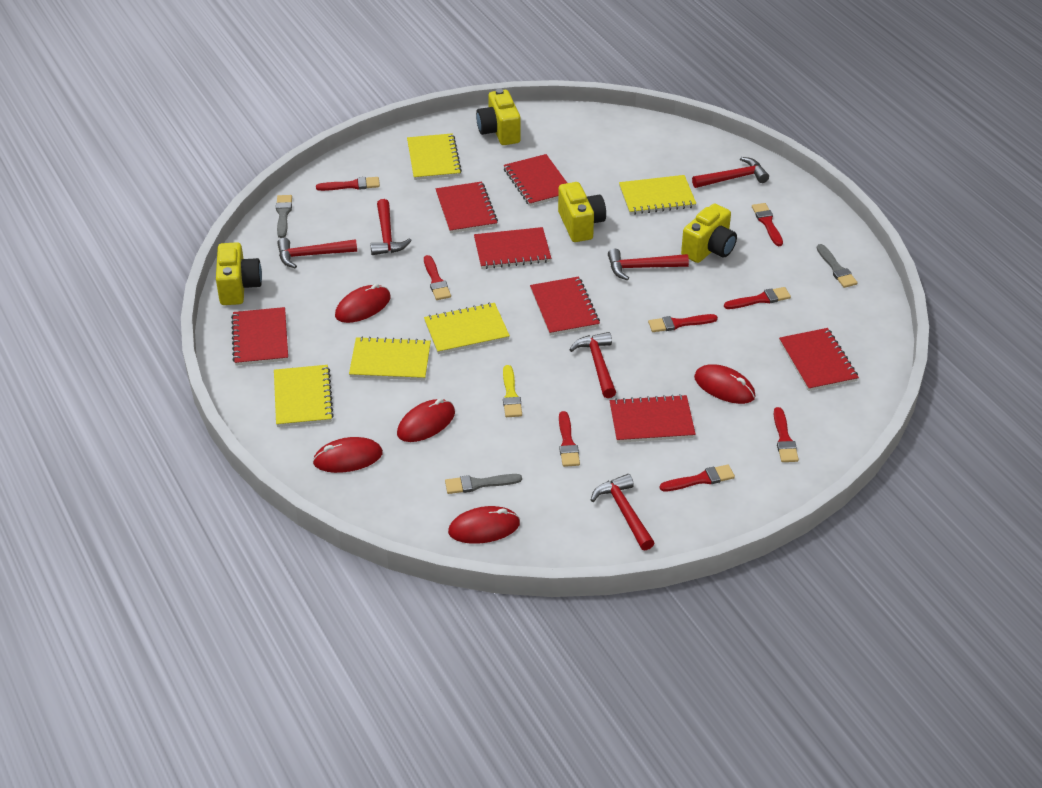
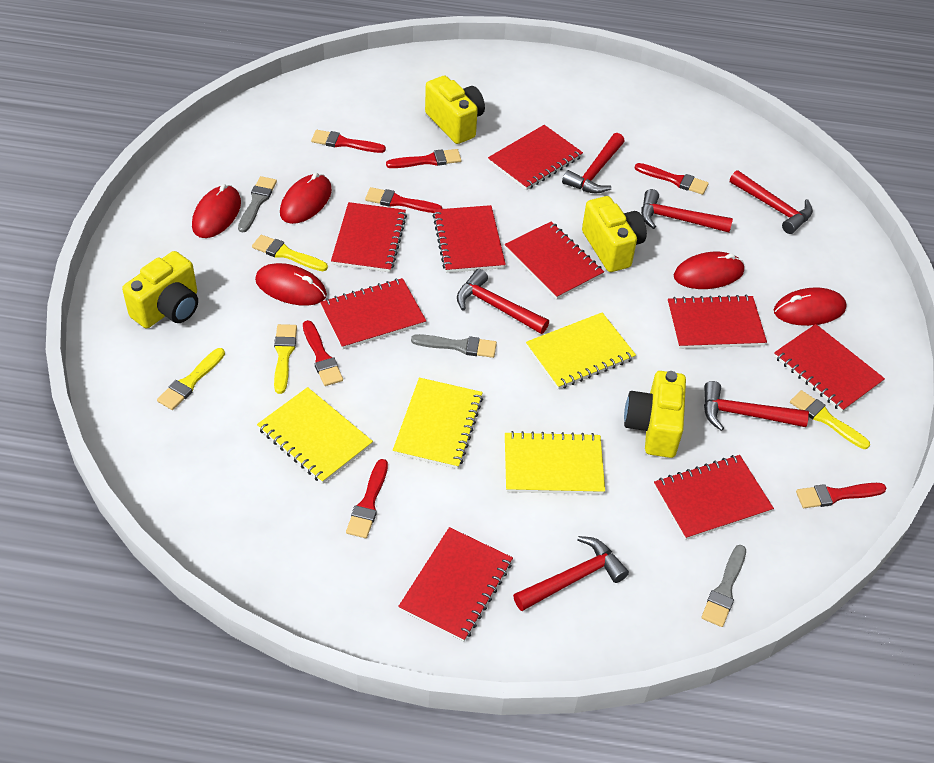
red brush: 8 -> 7
red notebook: 7 -> 9
yellow brush: 1 -> 4
yellow notebook: 5 -> 4

